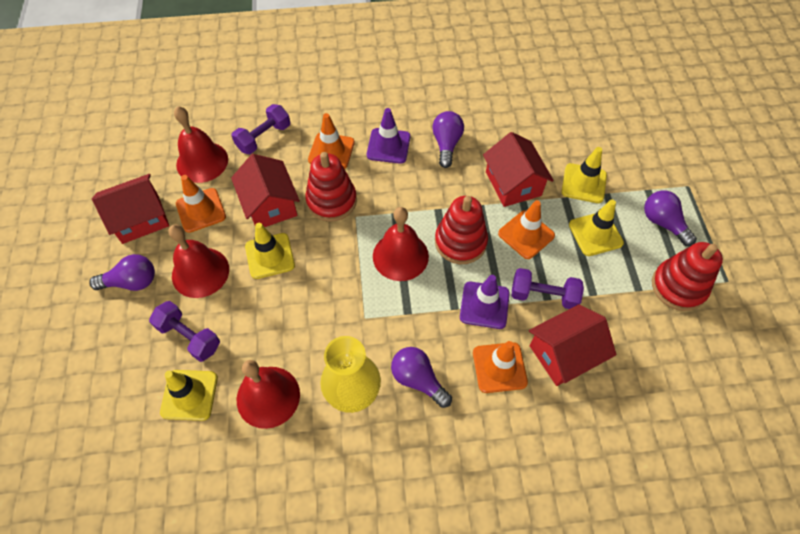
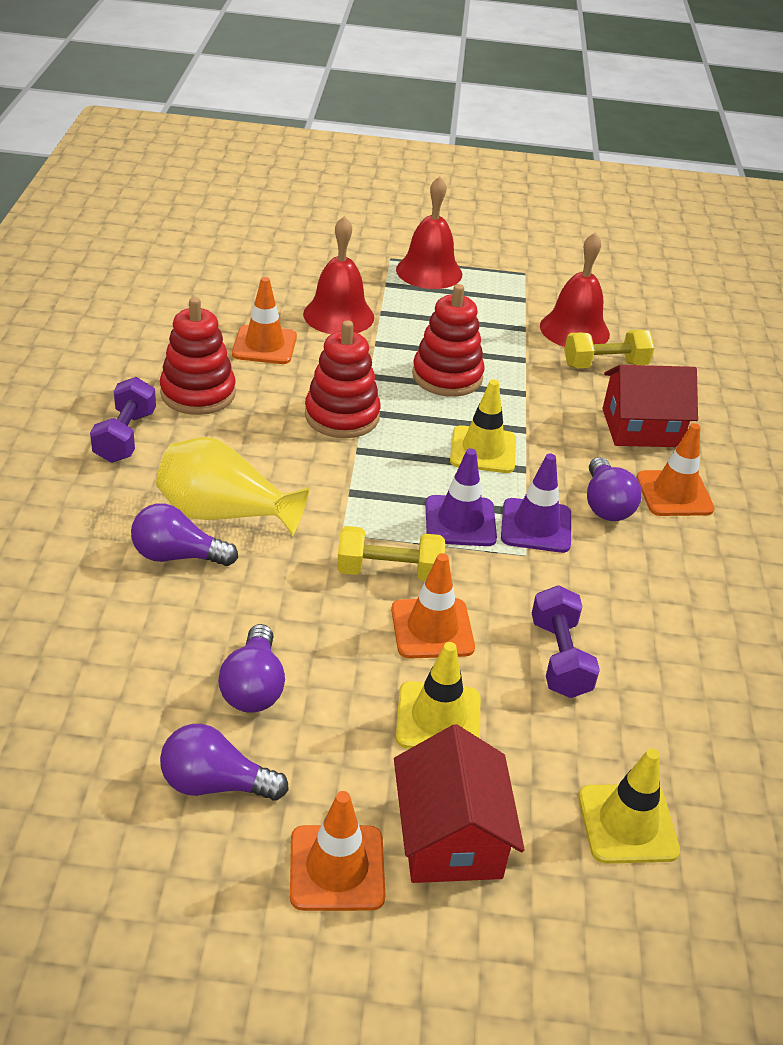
purple dumbbell: 3 -> 2
red bell: 4 -> 3
red house: 4 -> 2
yellow dumbbell: 0 -> 2
yellow traffic cone: 4 -> 3

